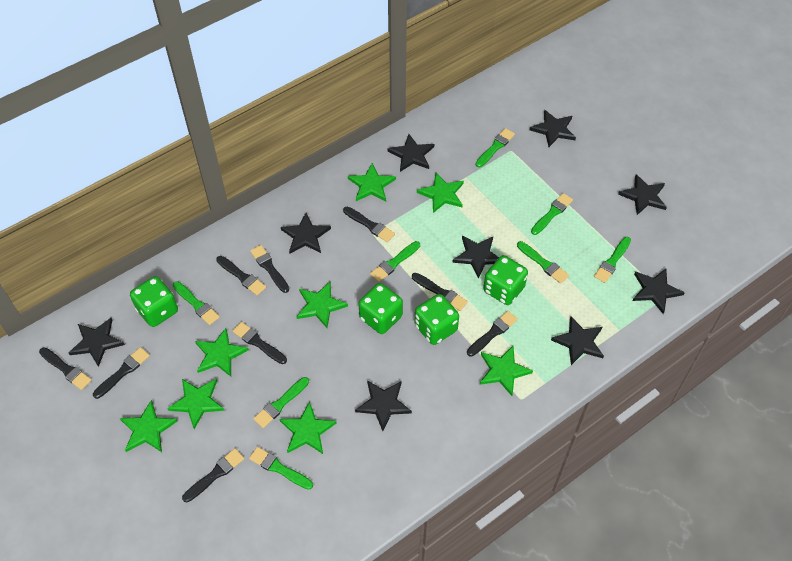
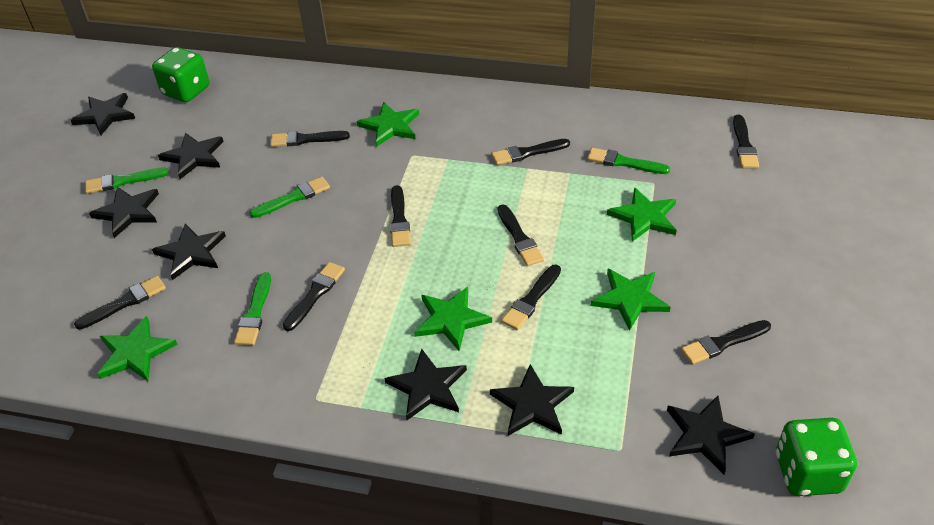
black star: 9 -> 7
green brush: 8 -> 4
green dice: 4 -> 2
green star: 8 -> 5

